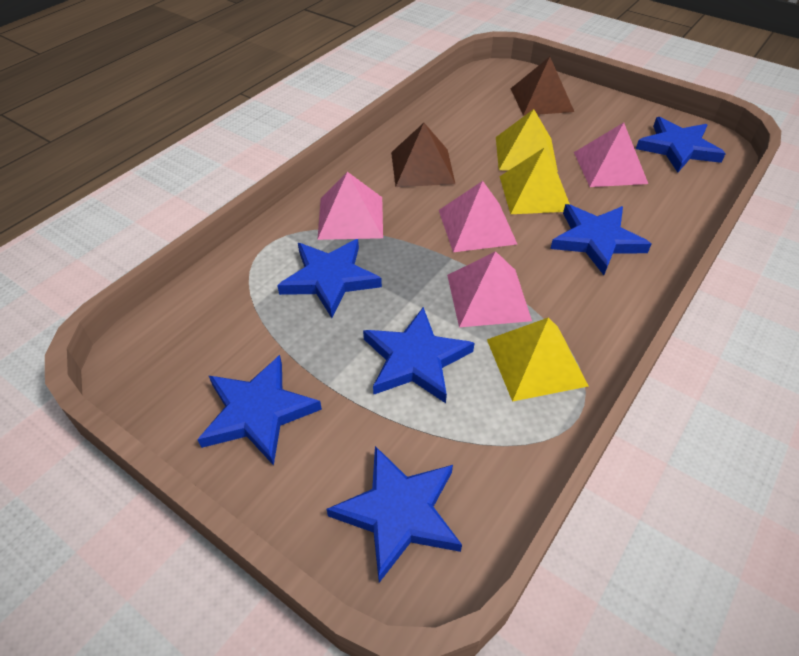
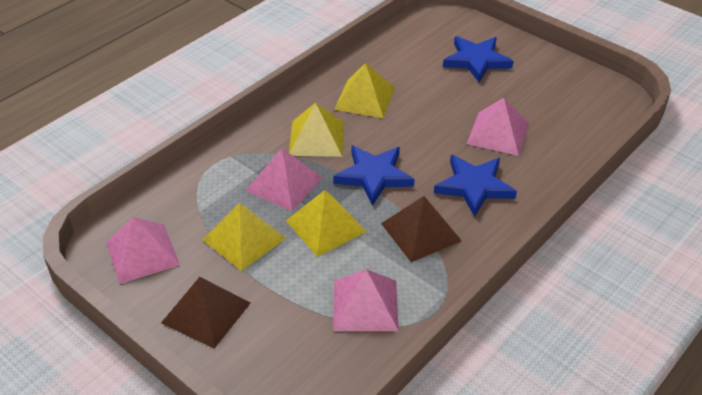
blue star: 6 -> 3
yellow pyramid: 3 -> 4

